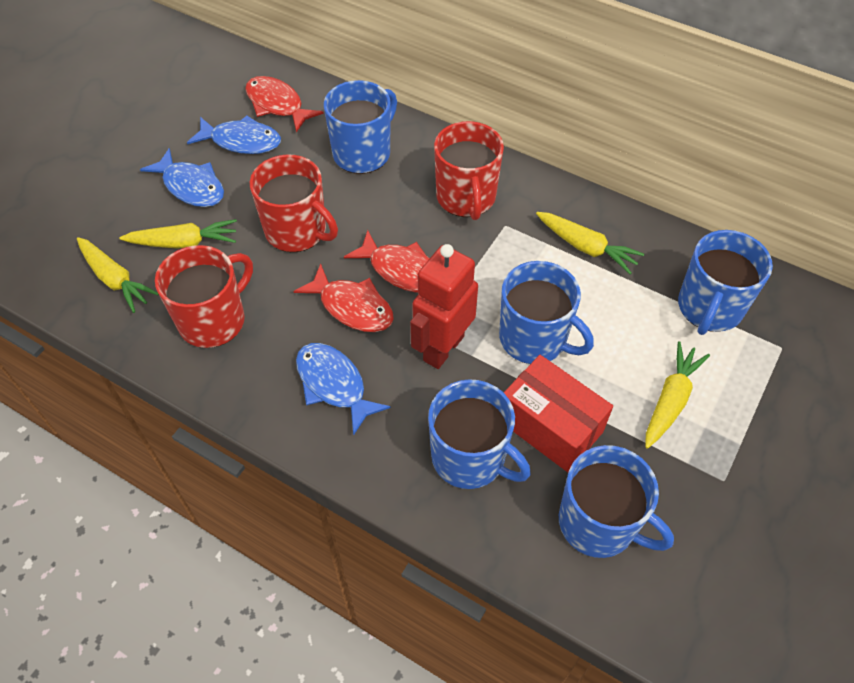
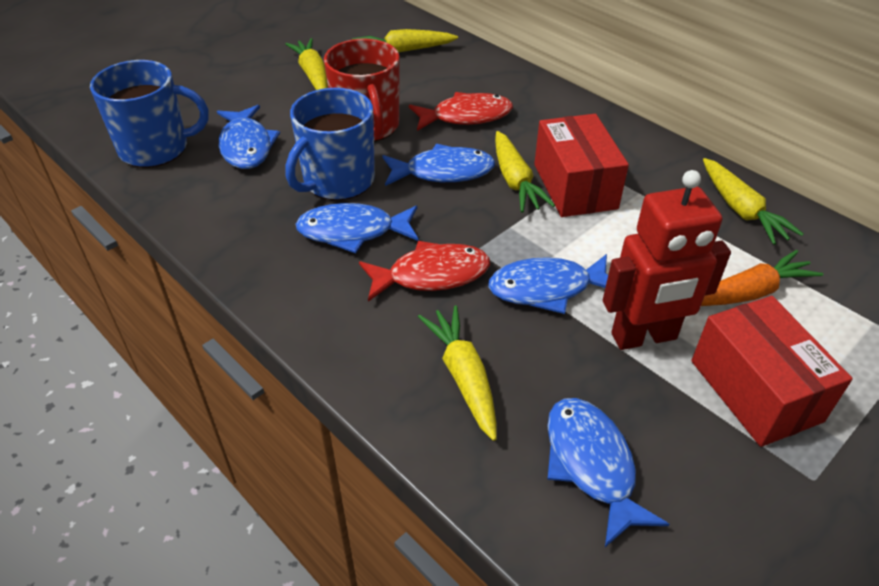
blue fish: 3 -> 5
blue mug: 5 -> 2
orange carrot: 0 -> 1
red box: 1 -> 2
red fish: 3 -> 2
red mug: 3 -> 1
yellow carrot: 4 -> 5

